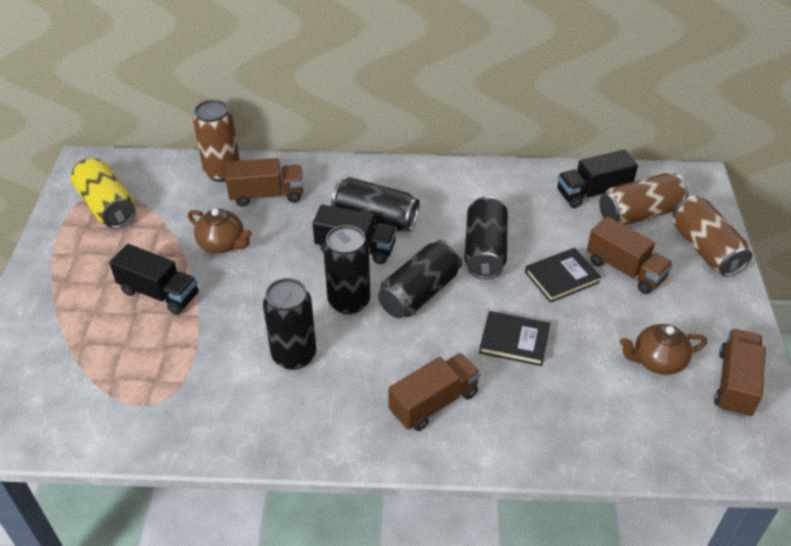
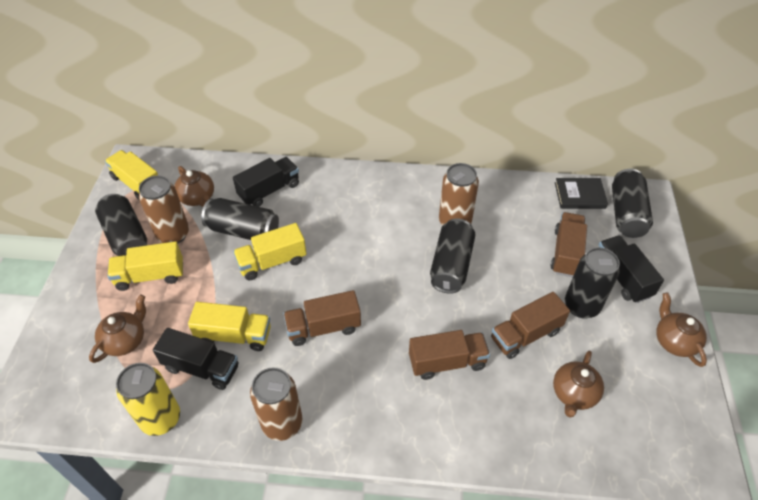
black book: 2 -> 1
brown teapot: 2 -> 4
yellow truck: 0 -> 4

